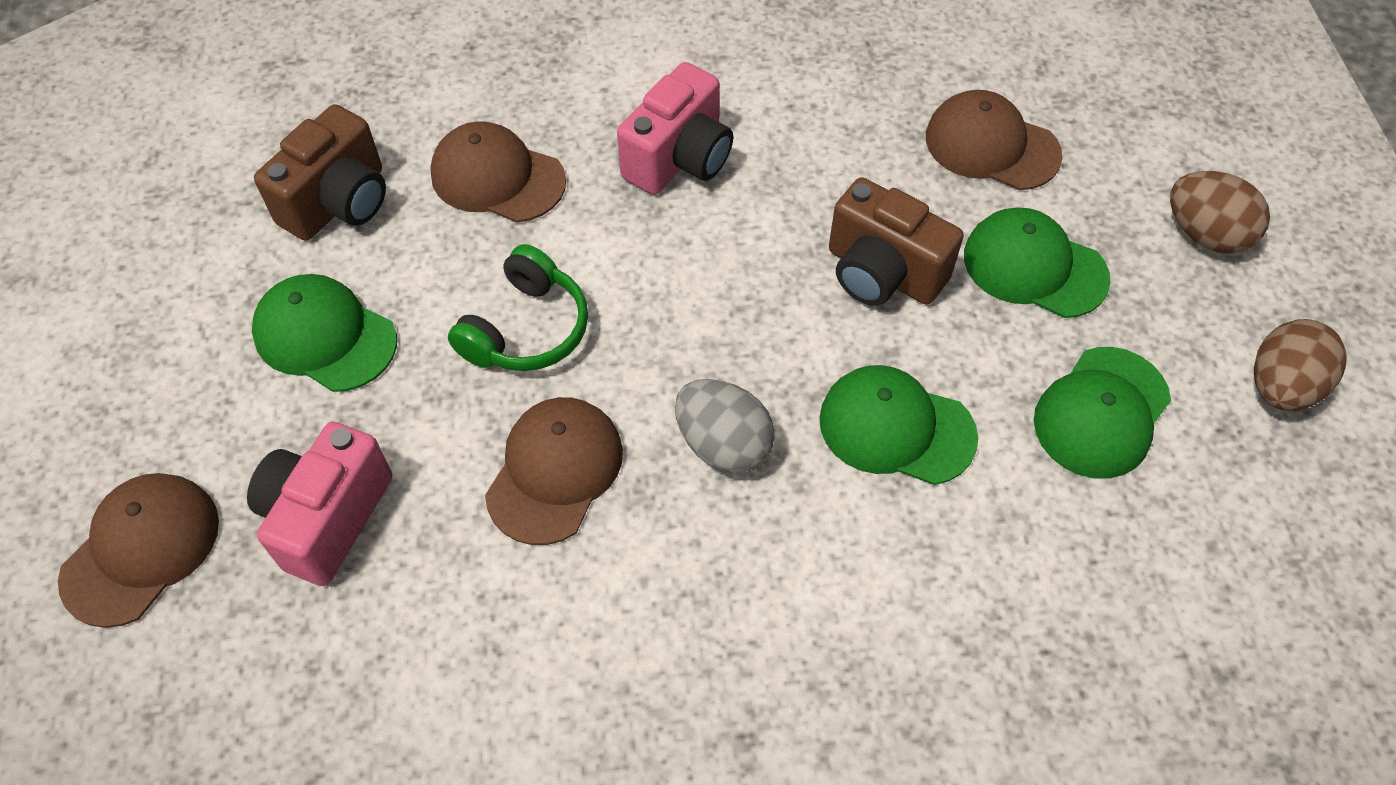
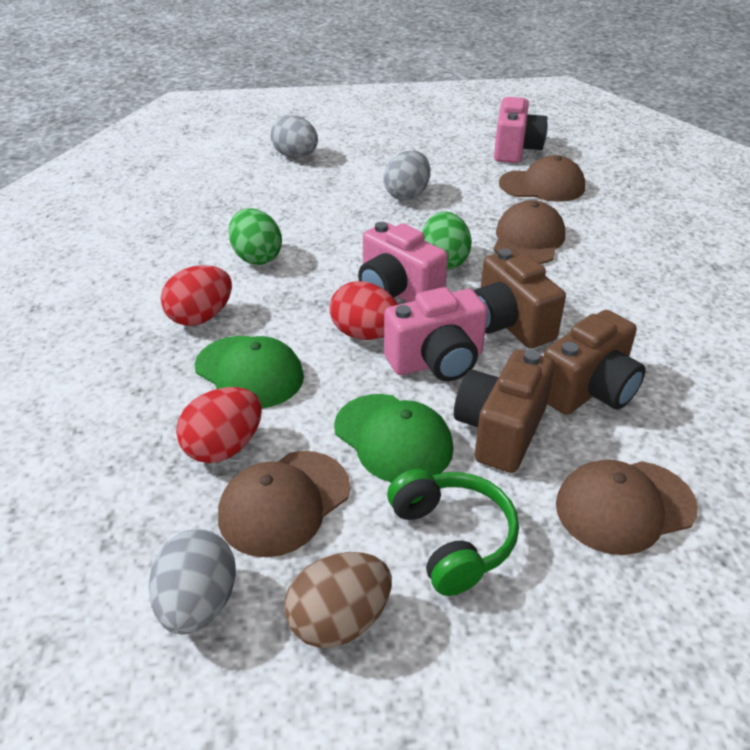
brown camera: 2 -> 3
brown egg: 2 -> 1
green cap: 4 -> 2
green egg: 0 -> 2
grey egg: 1 -> 3
pink camera: 2 -> 3
red egg: 0 -> 3

